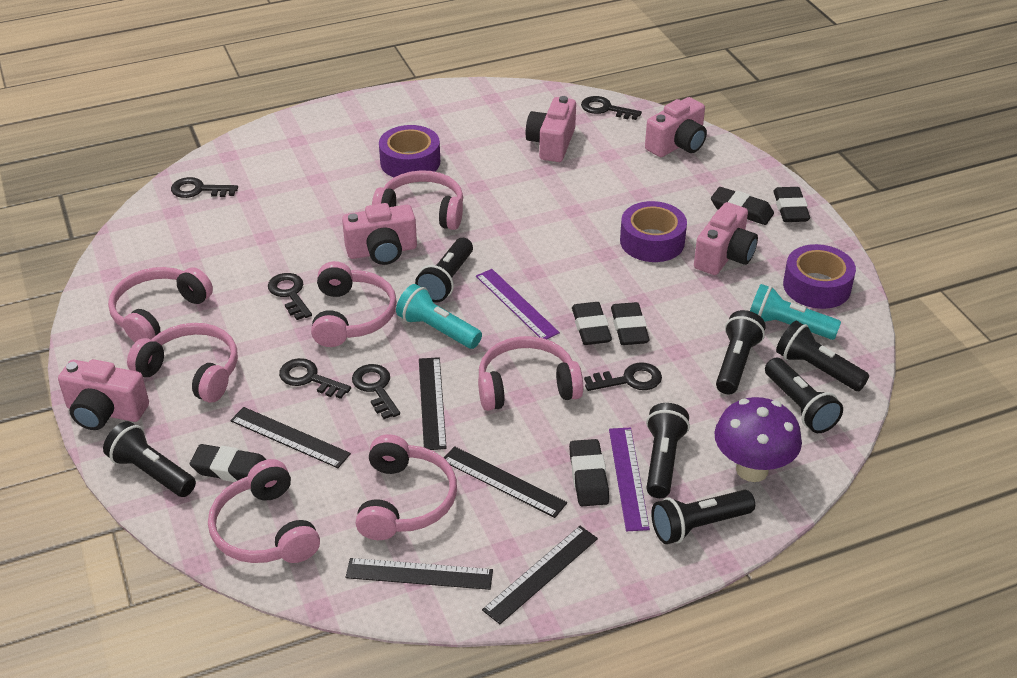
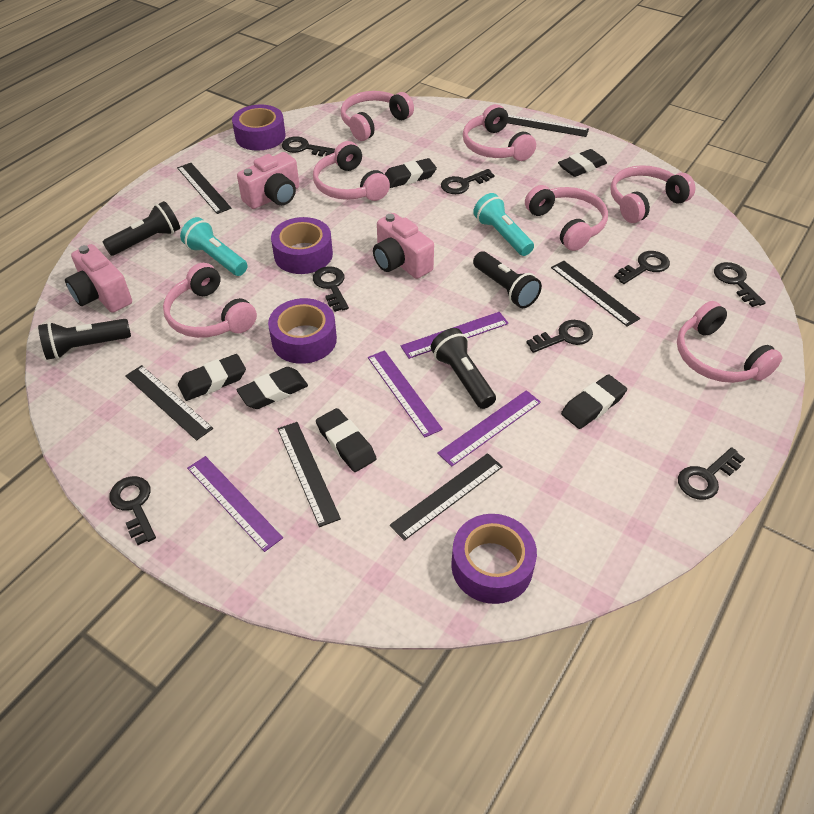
black flashlight: 7 -> 4
black key: 6 -> 8
black ruler: 5 -> 6
pink camera: 5 -> 3
purple mushroom: 1 -> 0
purple ruler: 2 -> 4
purple tape: 3 -> 4

